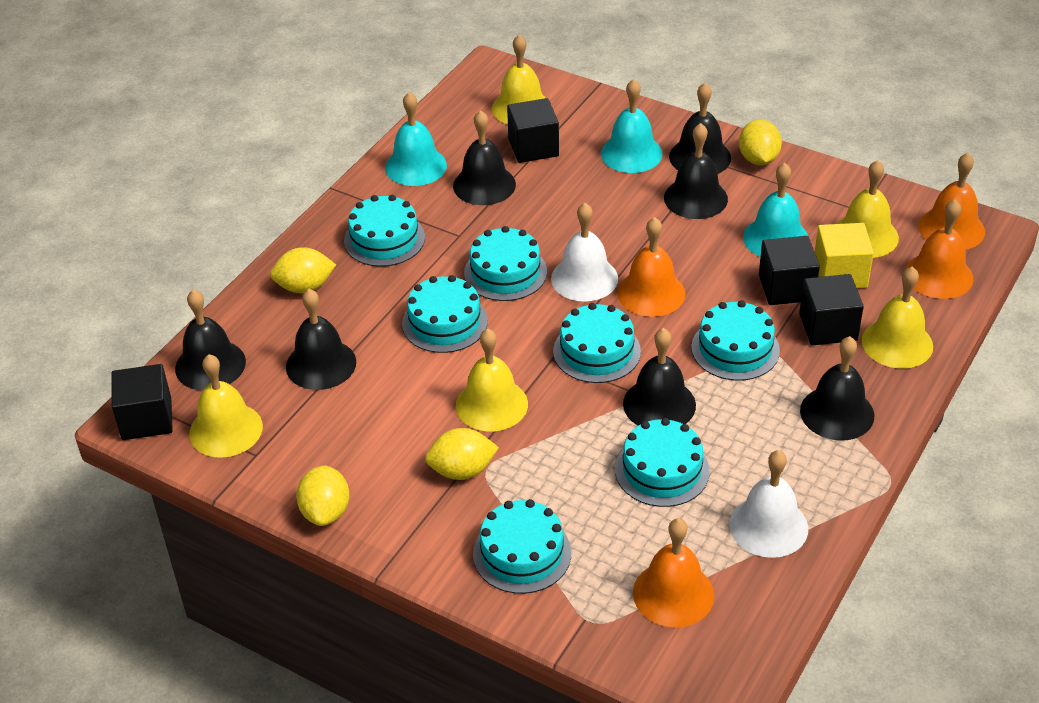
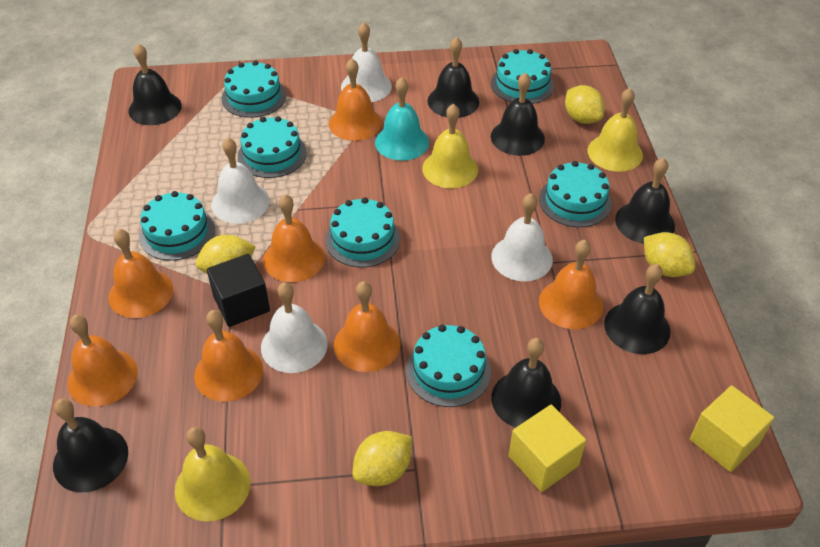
black cube: 4 -> 1
orange bell: 4 -> 7
turquoise bell: 3 -> 1
white bell: 2 -> 4
yellow bell: 5 -> 3
yellow cube: 1 -> 2

